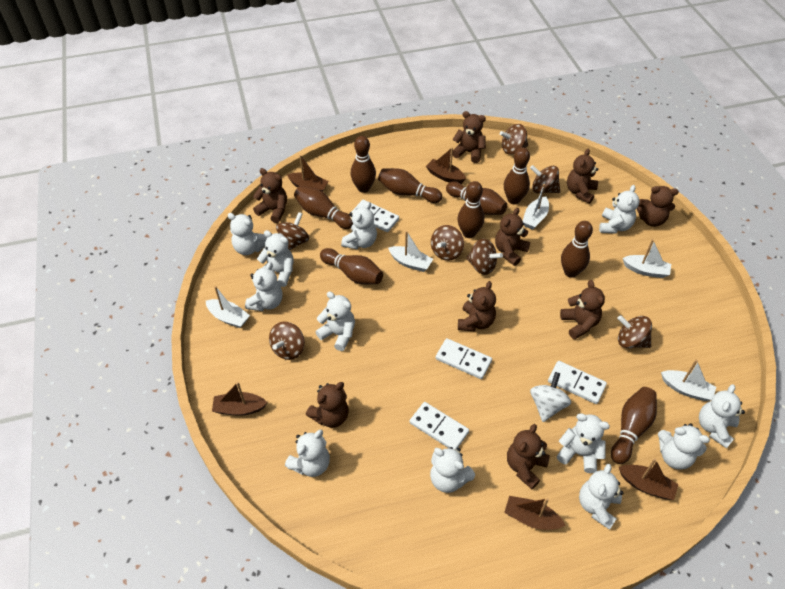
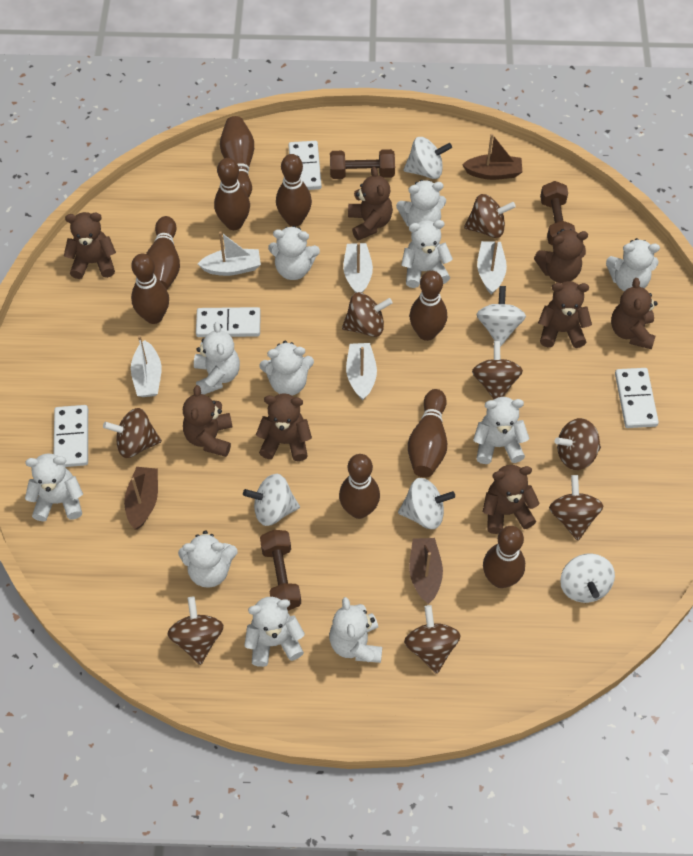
brown boat: 5 -> 3
brown dumbbell: 0 -> 3
brown spinning top: 7 -> 8
brown teddy bear: 9 -> 8
white spinning top: 1 -> 5
white teddy bear: 12 -> 11

